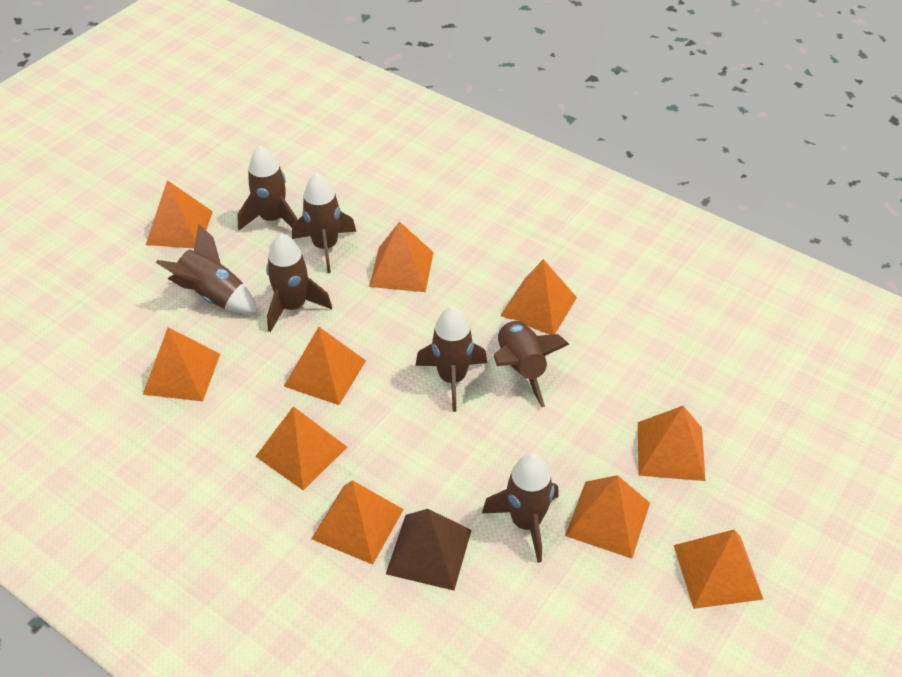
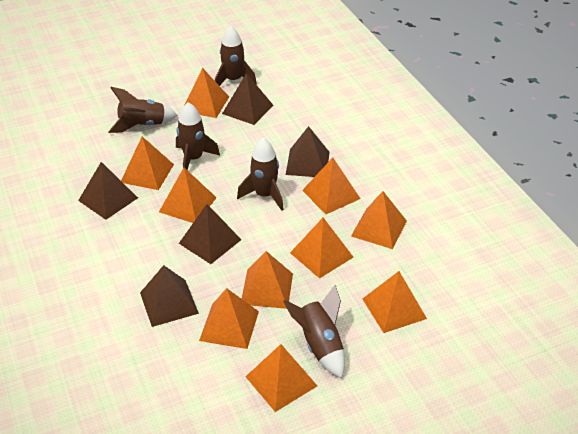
brown pyramid: 1 -> 5
brown rocket: 7 -> 5

